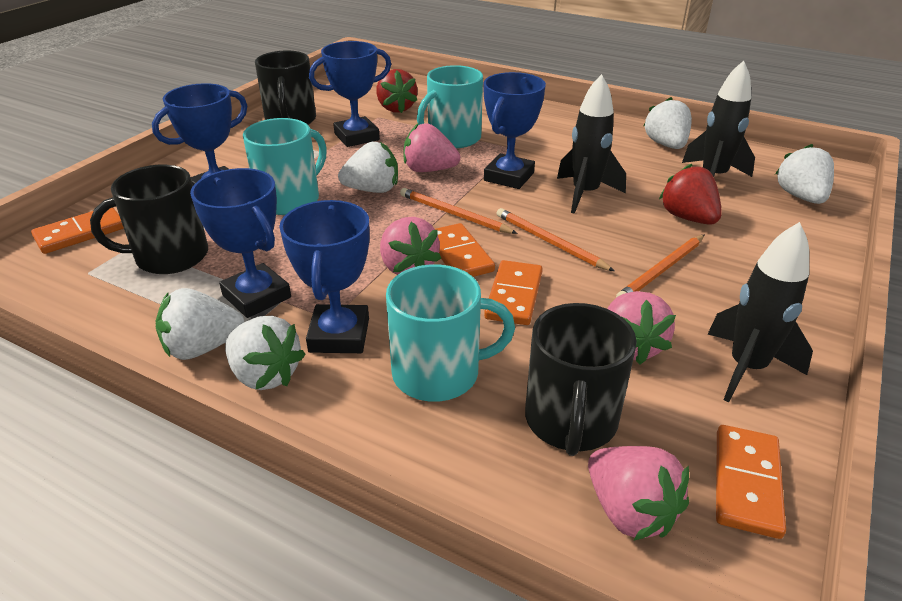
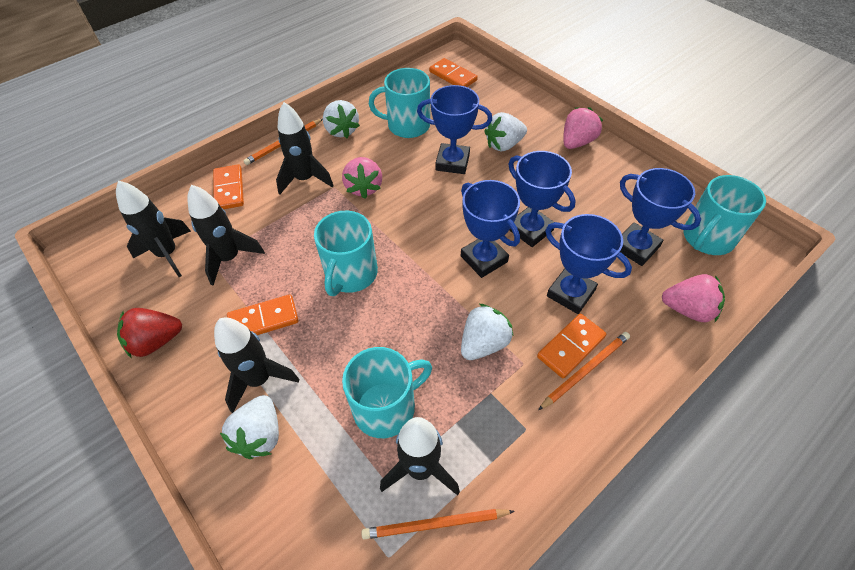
black mug: 3 -> 0
black rocket: 3 -> 5
pink strawberry: 4 -> 3
red strawberry: 2 -> 1
turquoise mug: 3 -> 4
white strawberry: 5 -> 4

